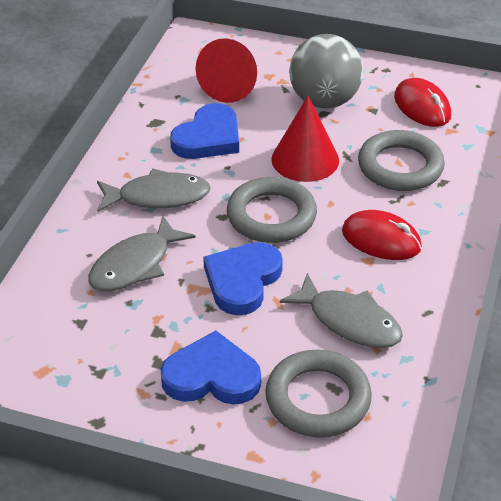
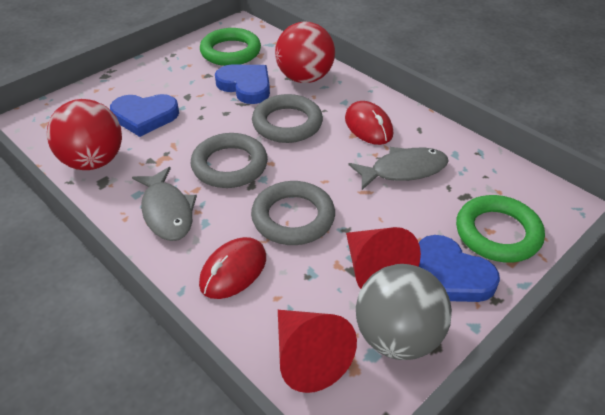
green ring: 0 -> 2
grey fish: 3 -> 2
red ball: 0 -> 2

